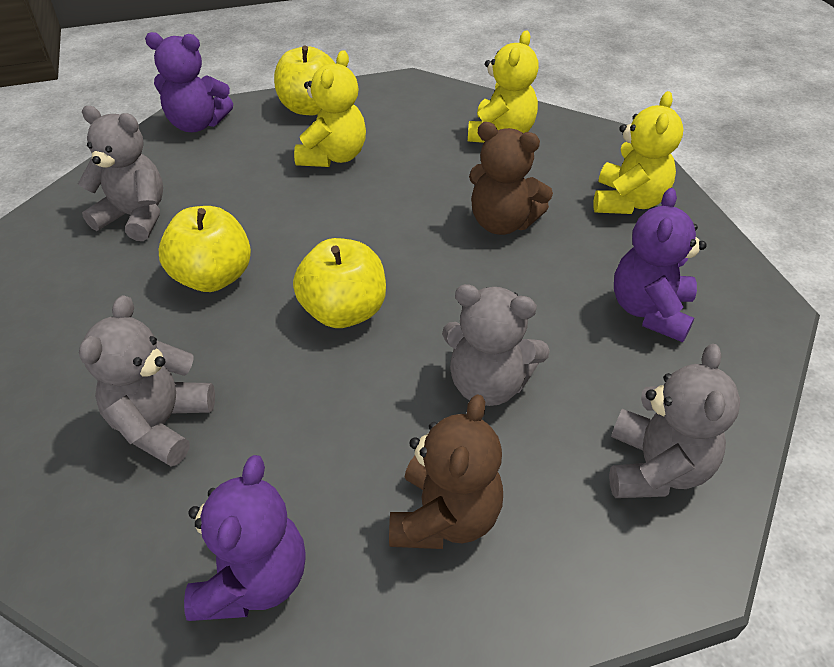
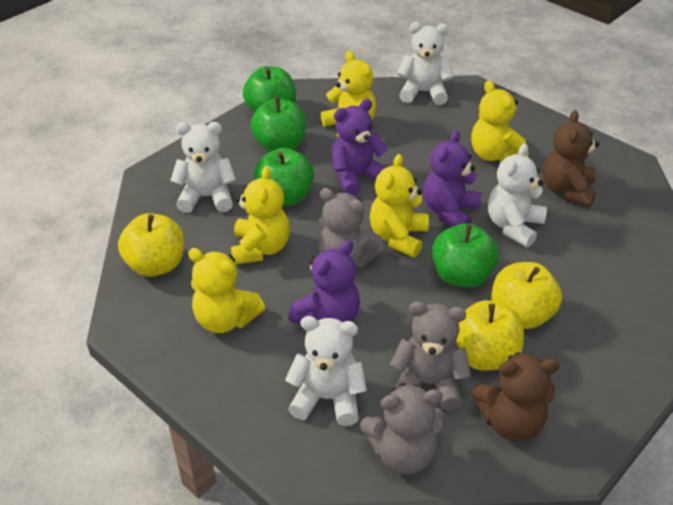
green apple: 0 -> 4
grey teddy bear: 4 -> 3
white teddy bear: 0 -> 4
yellow teddy bear: 3 -> 5

